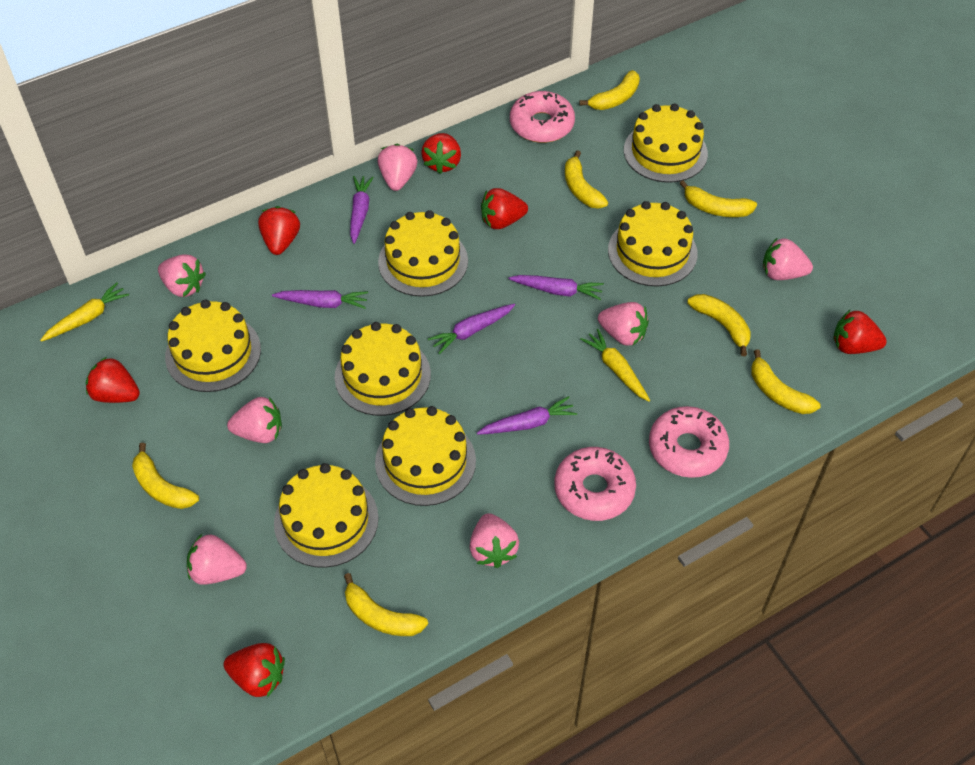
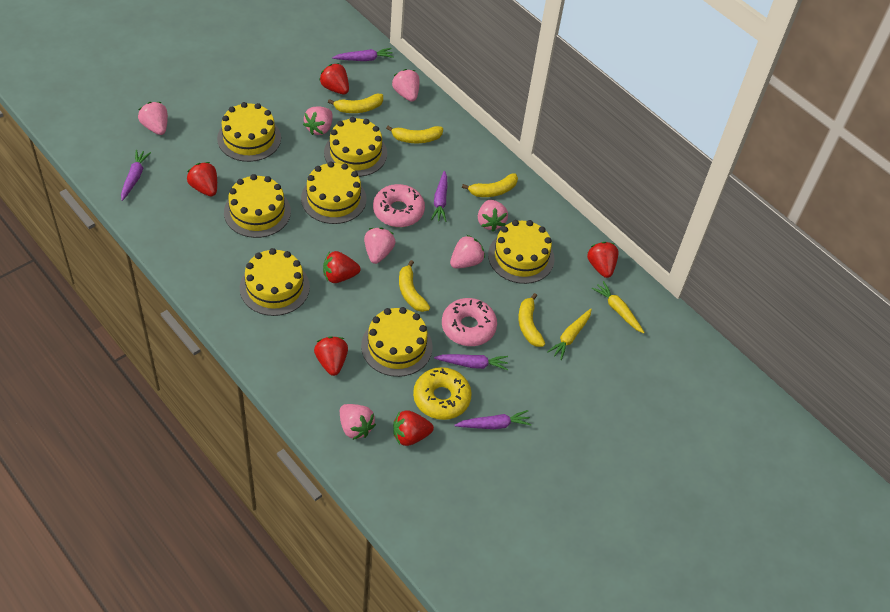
pink donut: 3 -> 2
yellow banana: 7 -> 5
yellow donut: 0 -> 1

